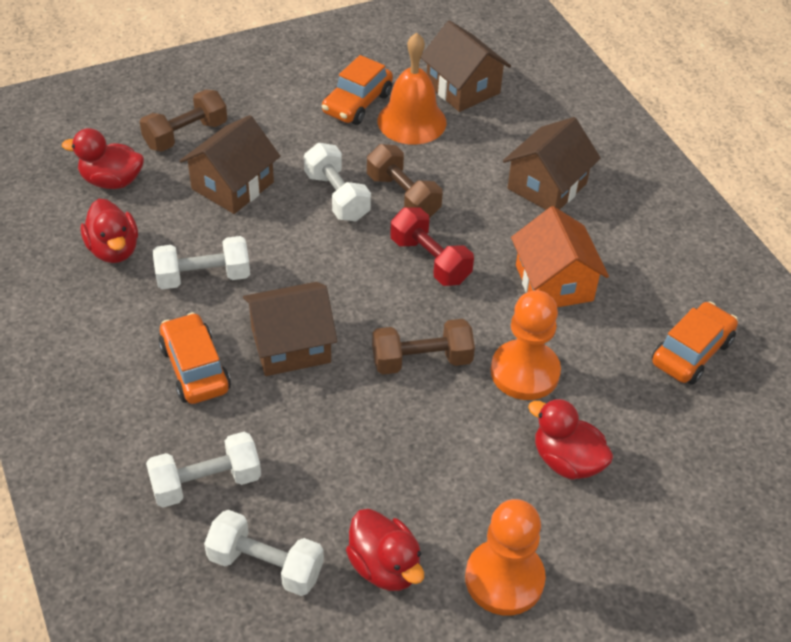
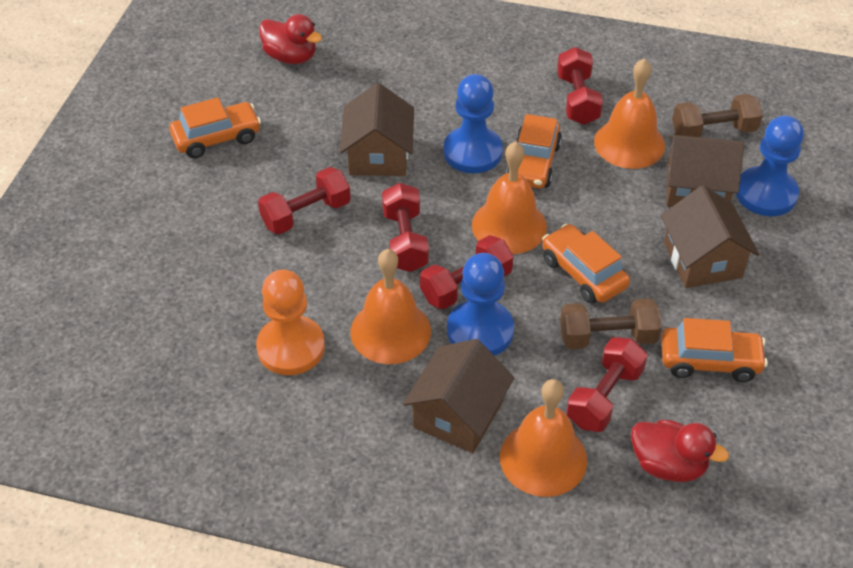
blue pawn: 0 -> 3
brown dumbbell: 3 -> 2
orange bell: 1 -> 4
orange car: 3 -> 4
orange house: 1 -> 0
orange pawn: 2 -> 1
red duck: 4 -> 2
red dumbbell: 1 -> 5
white dumbbell: 4 -> 0

